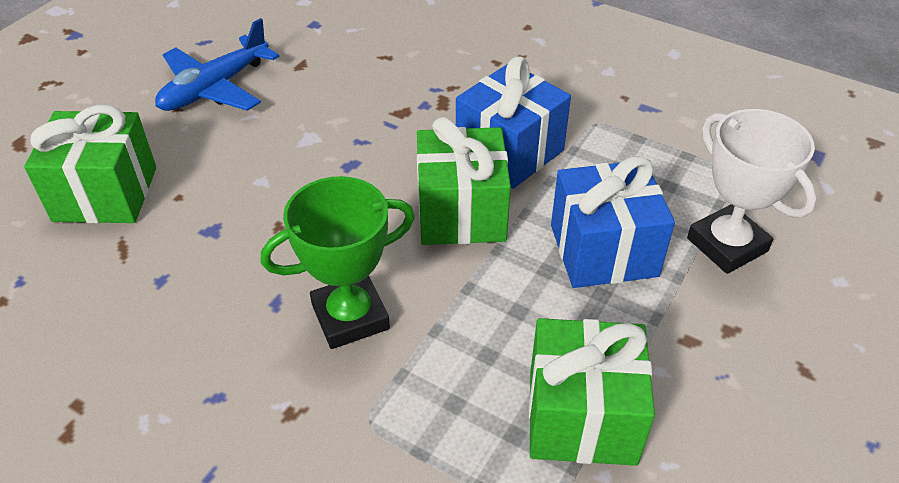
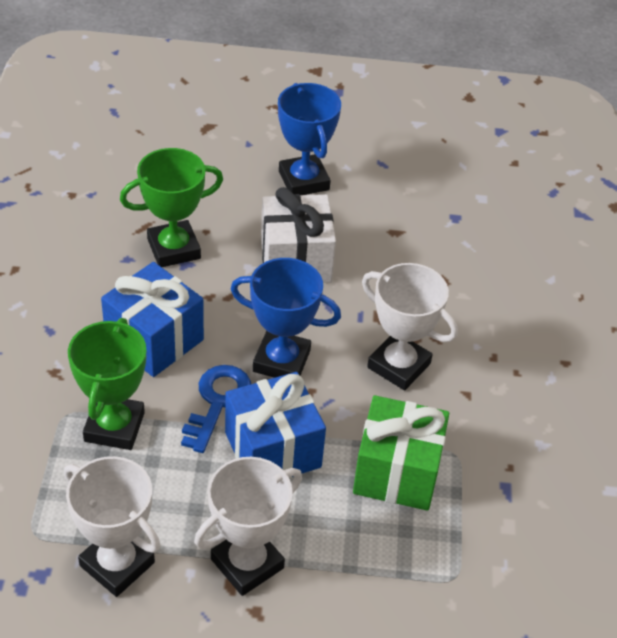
blue key: 0 -> 1
blue plane: 1 -> 0
blue trophy: 0 -> 2
green gift: 3 -> 1
green trophy: 1 -> 2
white gift: 0 -> 1
white trophy: 1 -> 3

